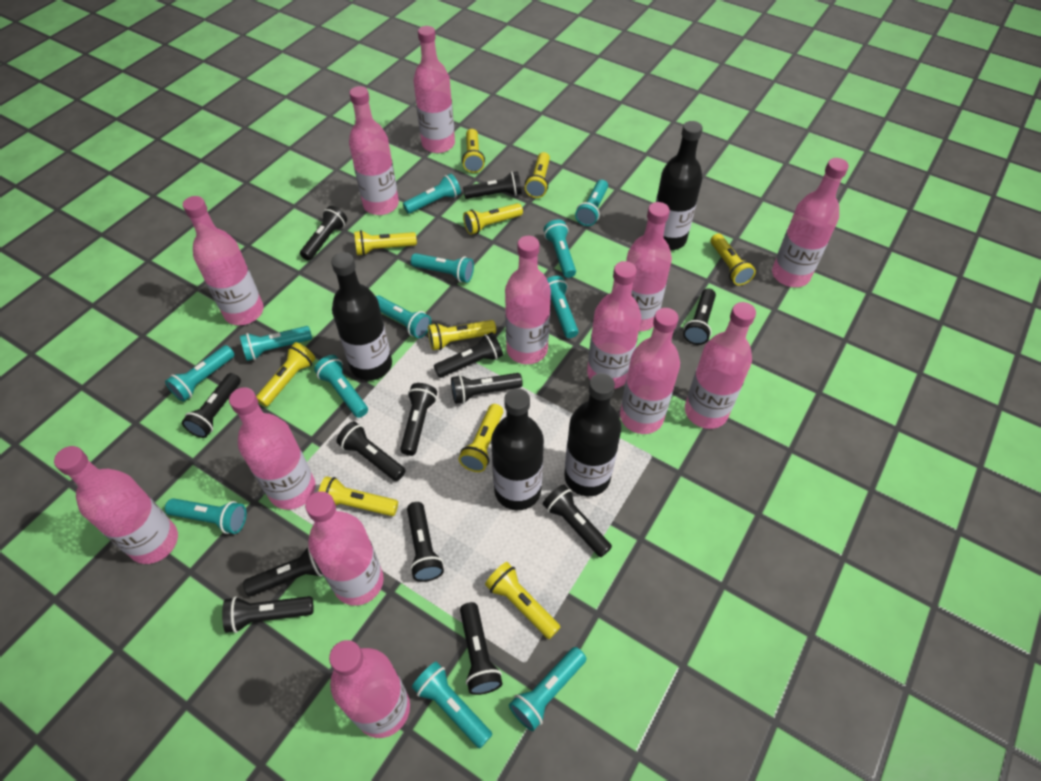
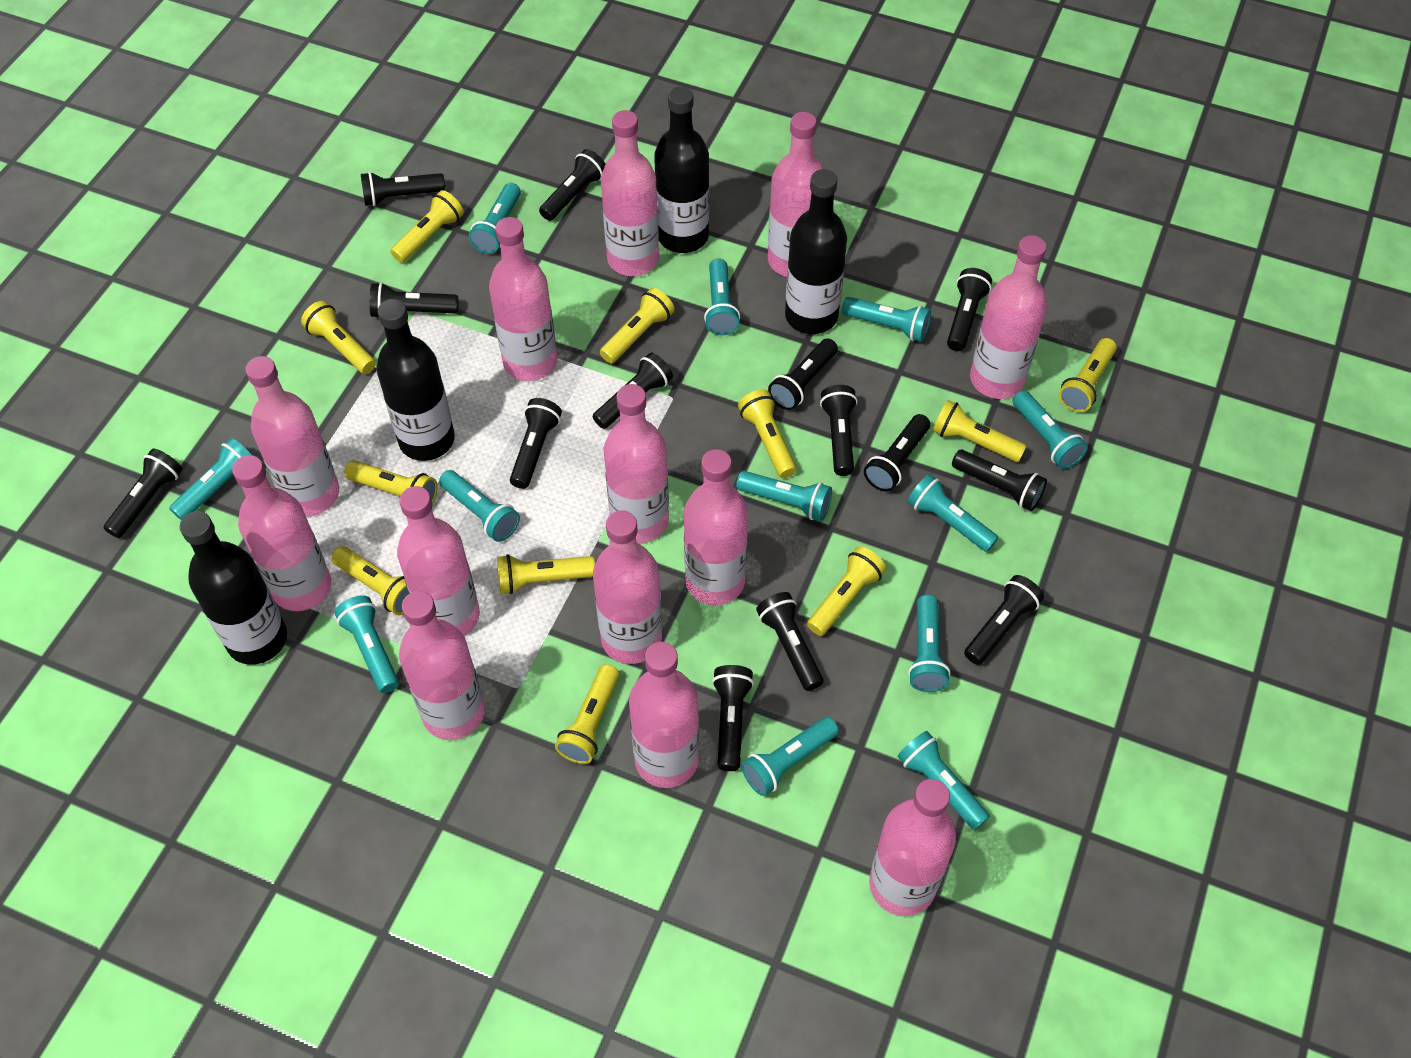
black flashlight: 13 -> 14
yellow flashlight: 10 -> 11

